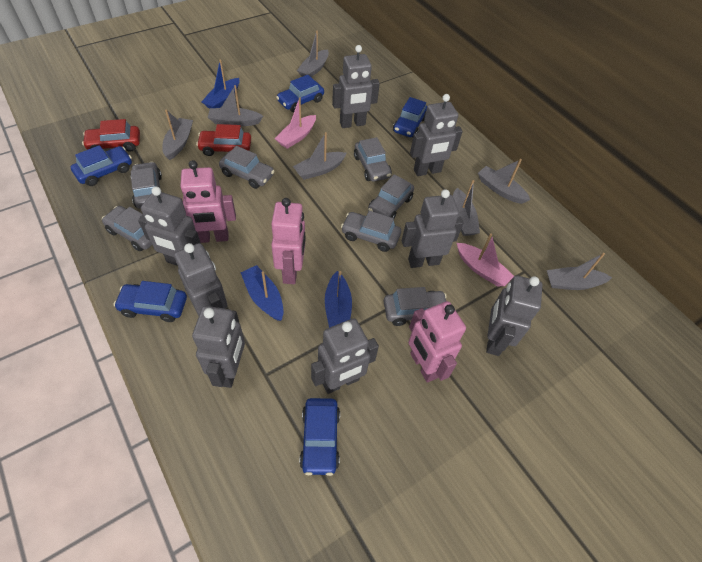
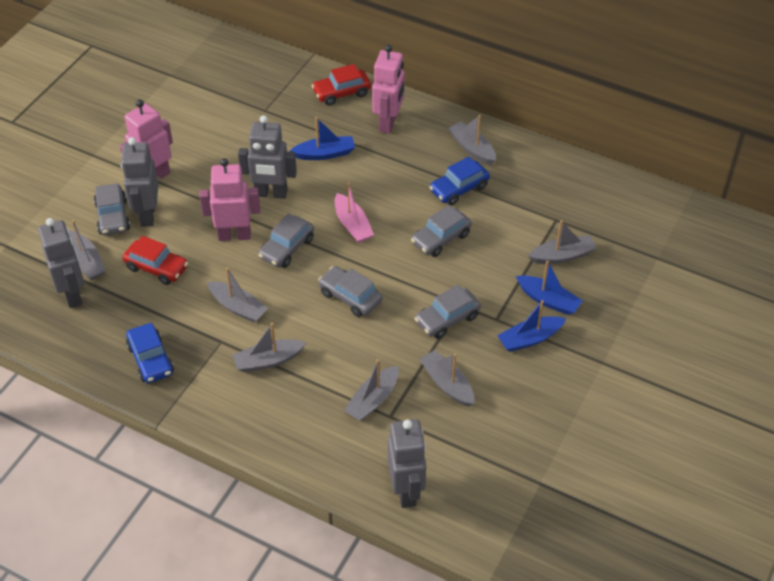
blue car: 5 -> 2
grey car: 7 -> 5
grey robot: 8 -> 4
pink boat: 2 -> 1

